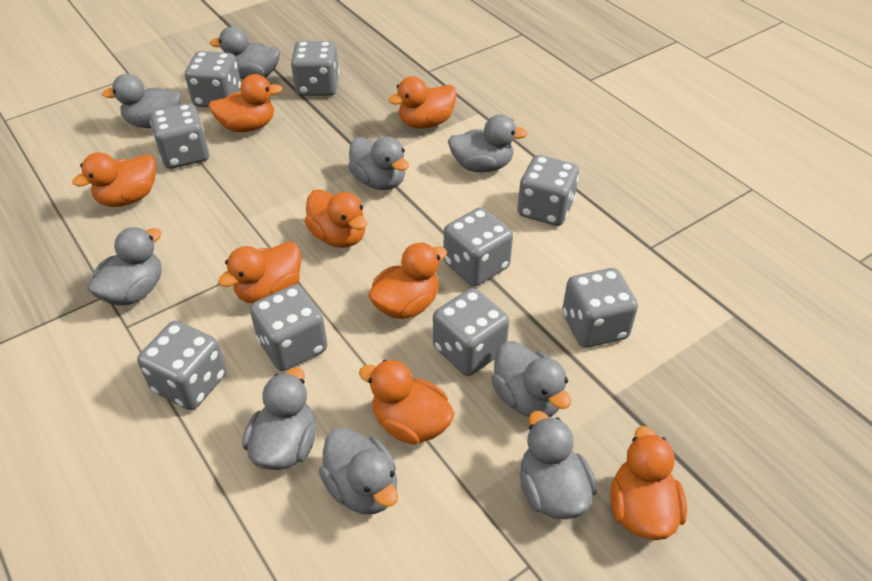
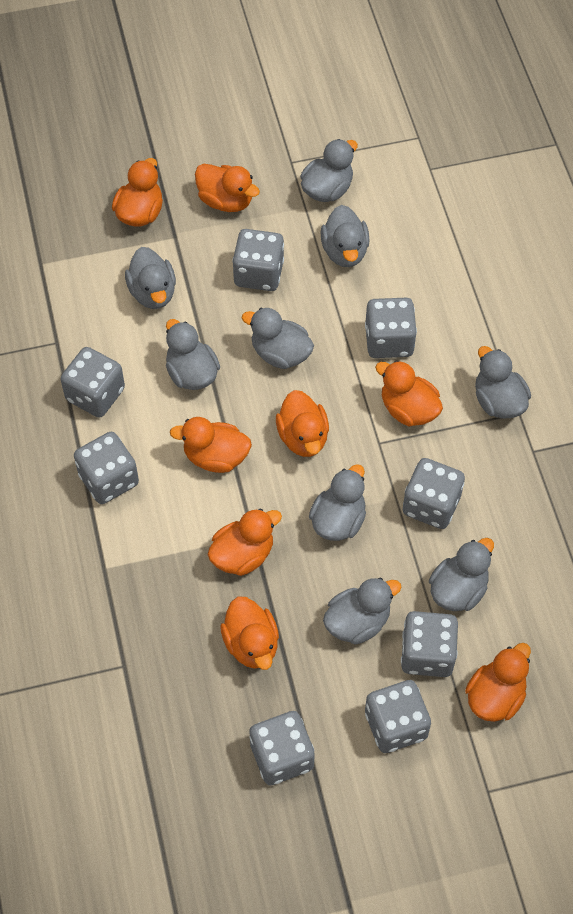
grey dice: 9 -> 8

